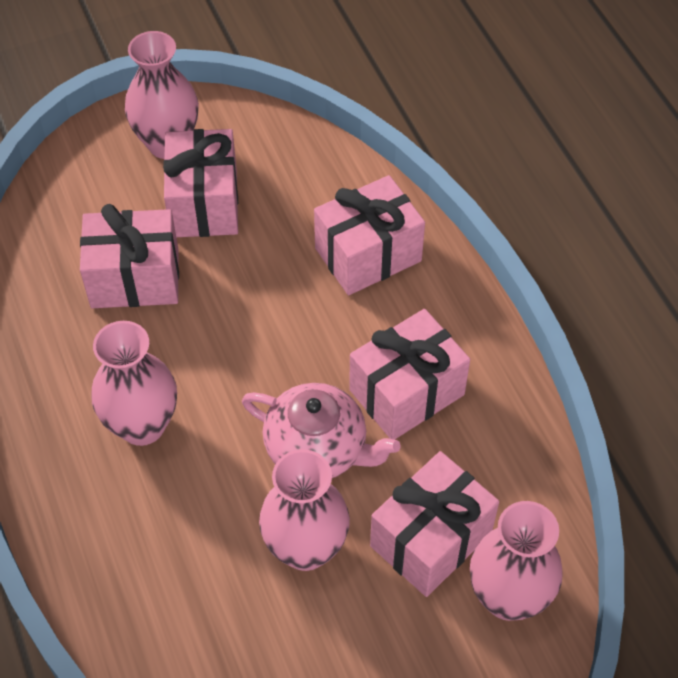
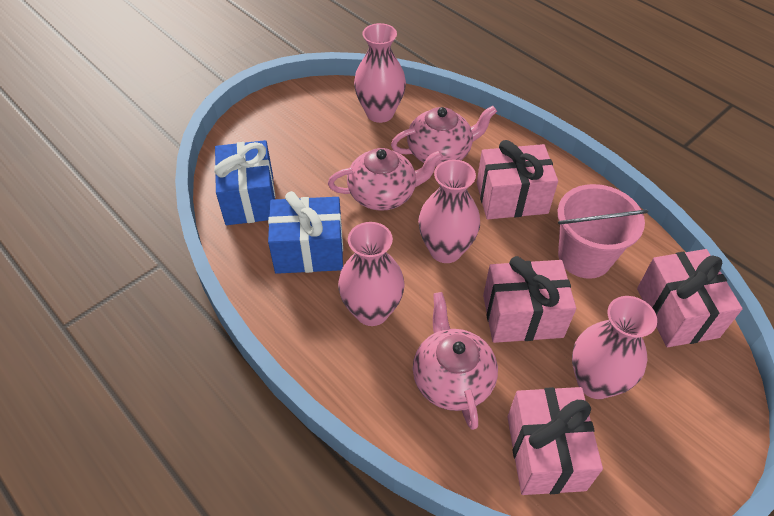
blue gift: 0 -> 2
pink bucket: 0 -> 1
pink gift: 5 -> 4
pink teapot: 1 -> 3

